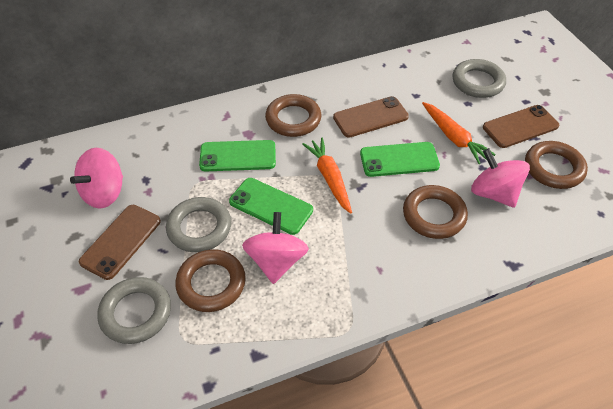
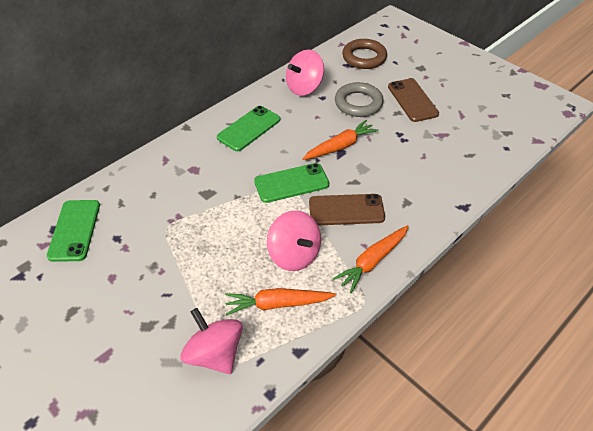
brown phone: 3 -> 2
brown ring: 4 -> 1
grey ring: 3 -> 1
orange carrot: 2 -> 3

